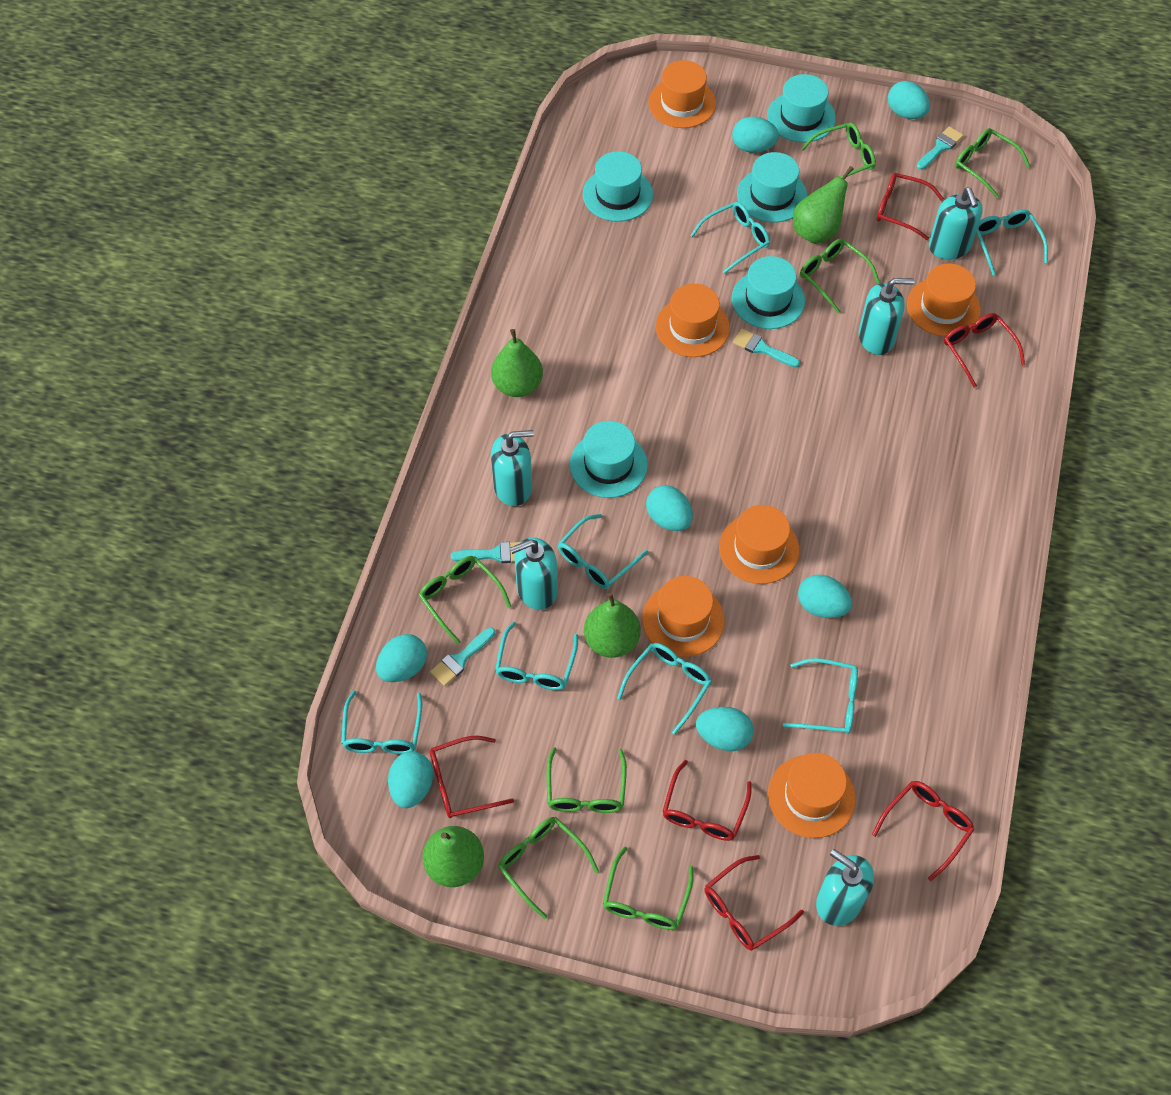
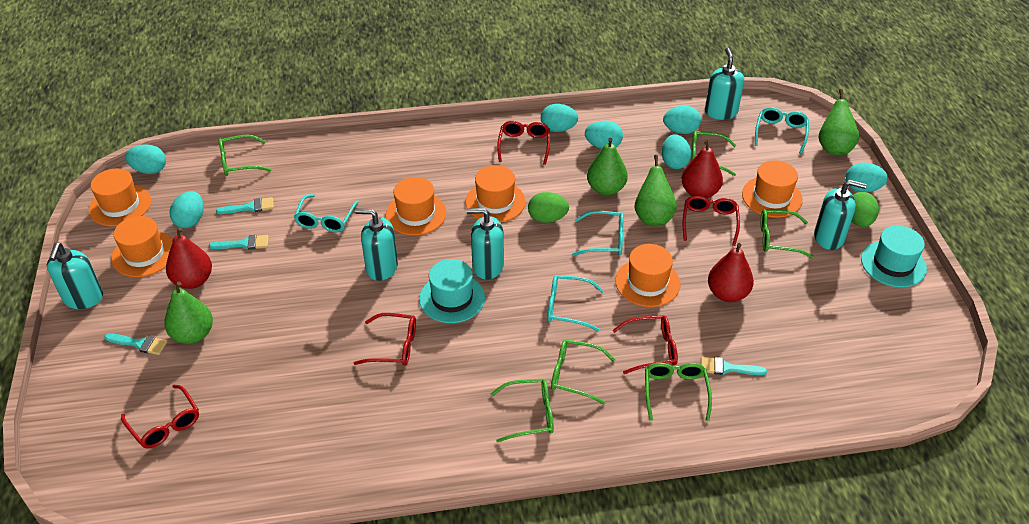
green egg: 0 -> 2
green glasses: 7 -> 6
red glasses: 6 -> 5
red pear: 0 -> 3
turquoise glasses: 7 -> 4
turquoise hat: 5 -> 2

